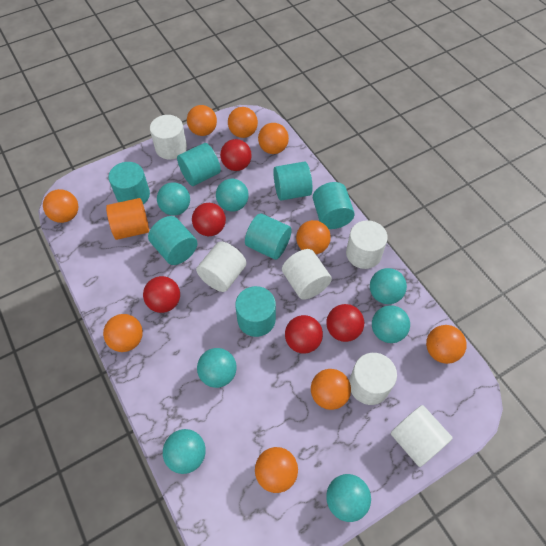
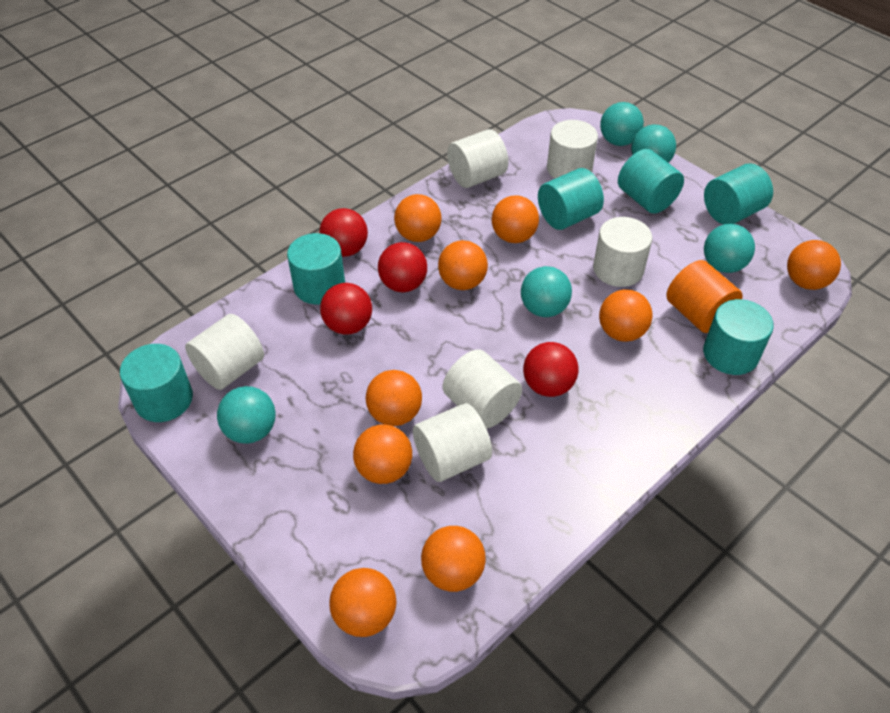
red ball: 5 -> 4
turquoise ball: 7 -> 5
turquoise cylinder: 7 -> 6

